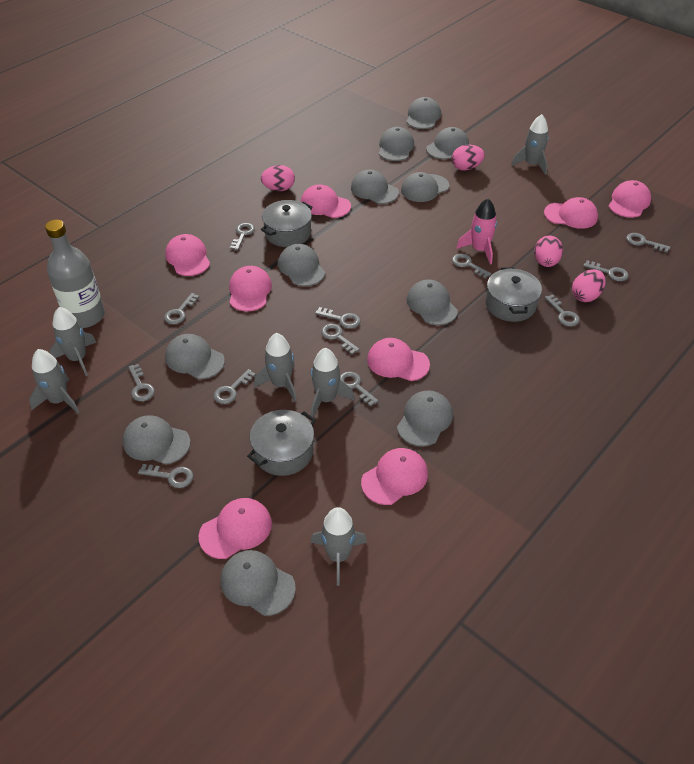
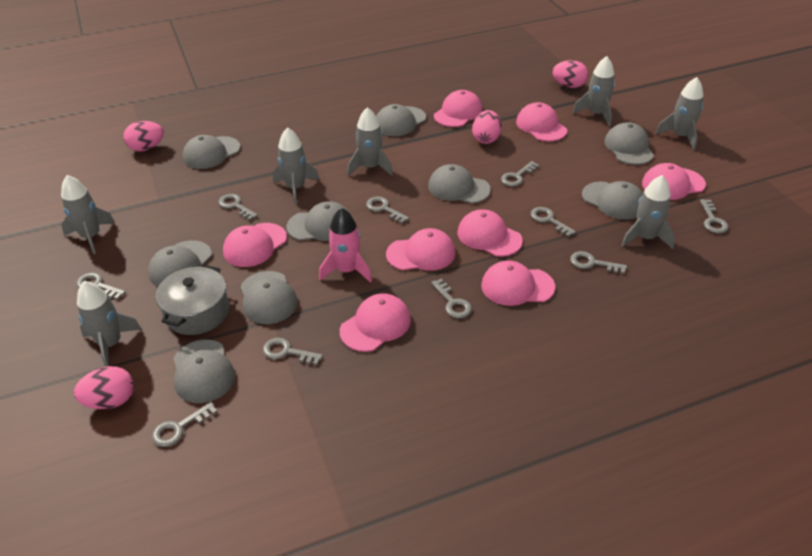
grey bottle: 1 -> 0
grey cap: 11 -> 9
grey key: 12 -> 10
grey pot: 3 -> 1
grey rocket: 6 -> 7

